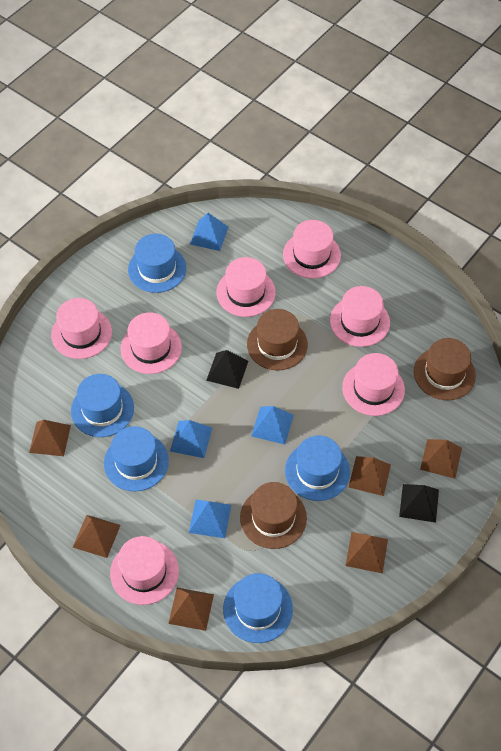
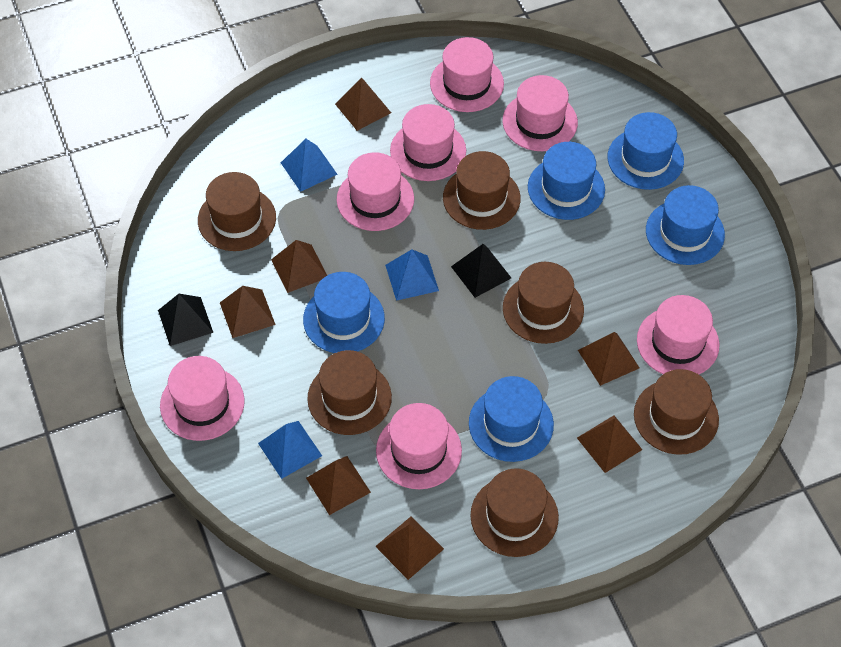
blue pyramid: 4 -> 3
brown hat: 3 -> 6
brown pyramid: 6 -> 7

